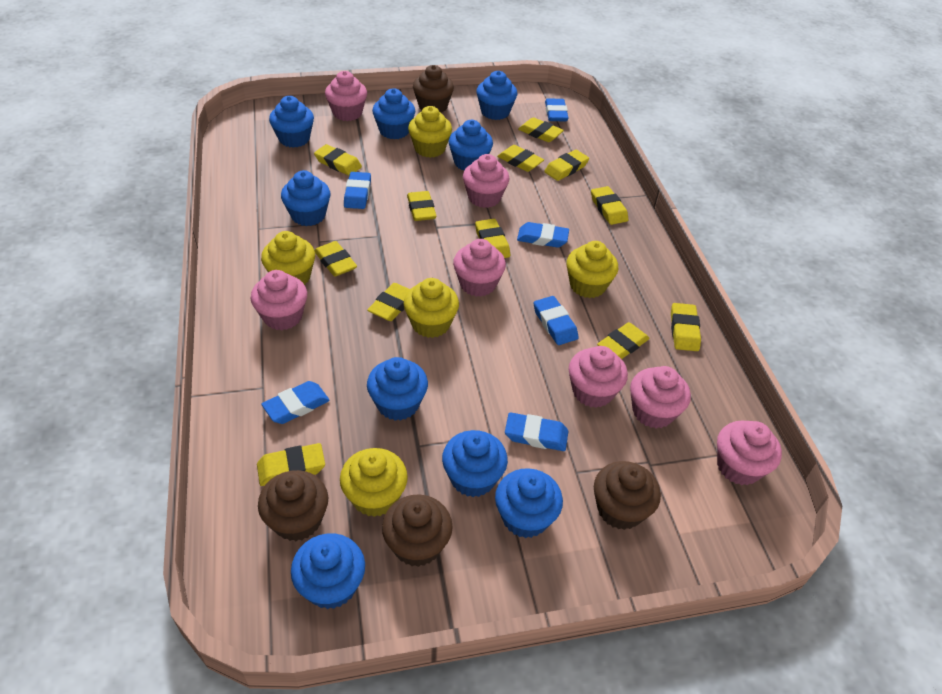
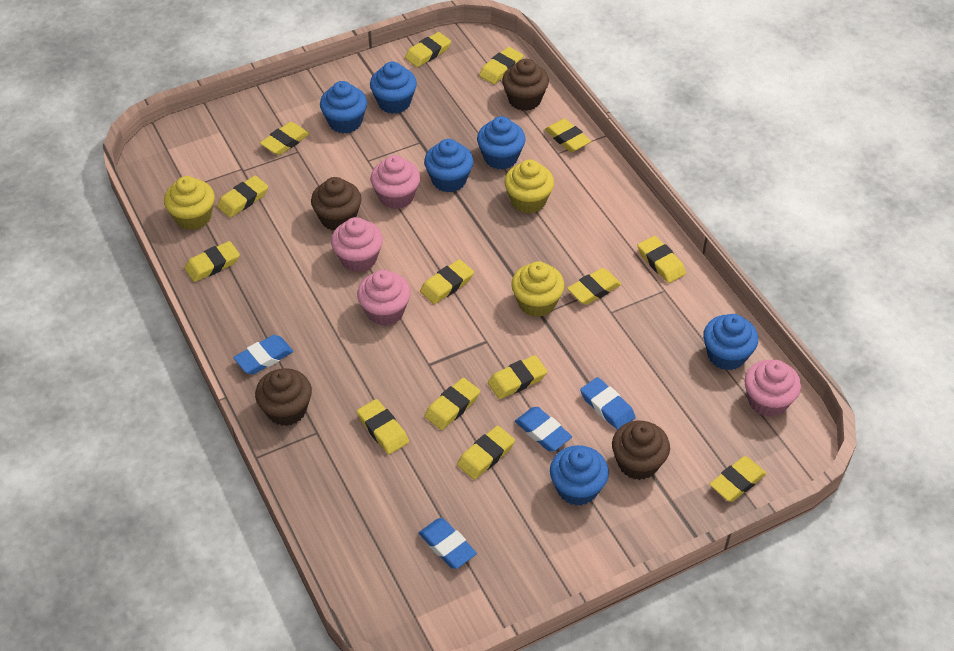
blue cupcake: 9 -> 6
blue eraser: 6 -> 4
pink cupcake: 7 -> 4
yellow cupcake: 5 -> 3
yellow eraser: 12 -> 14

